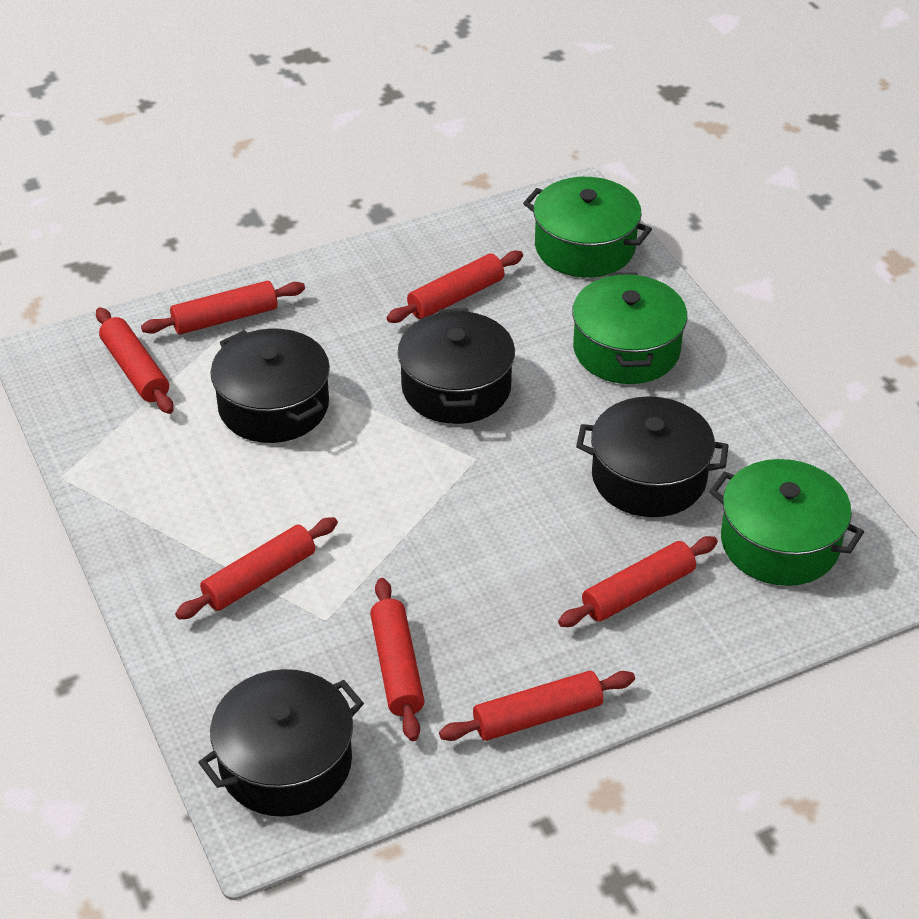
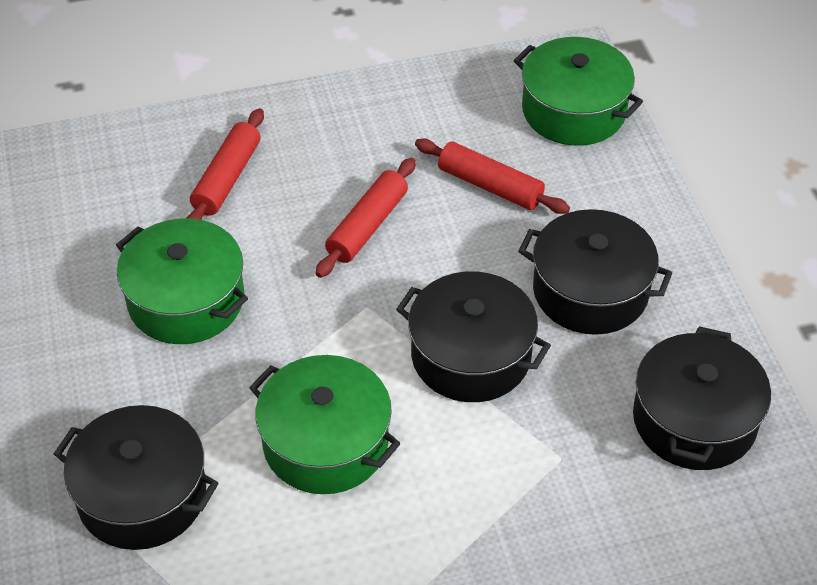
red rolling pin: 7 -> 3

